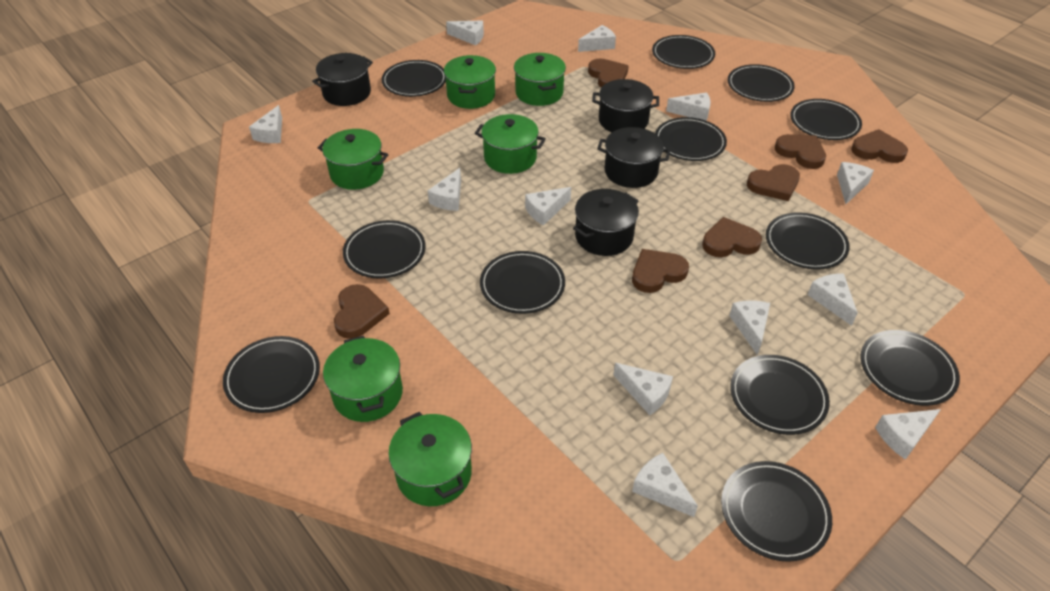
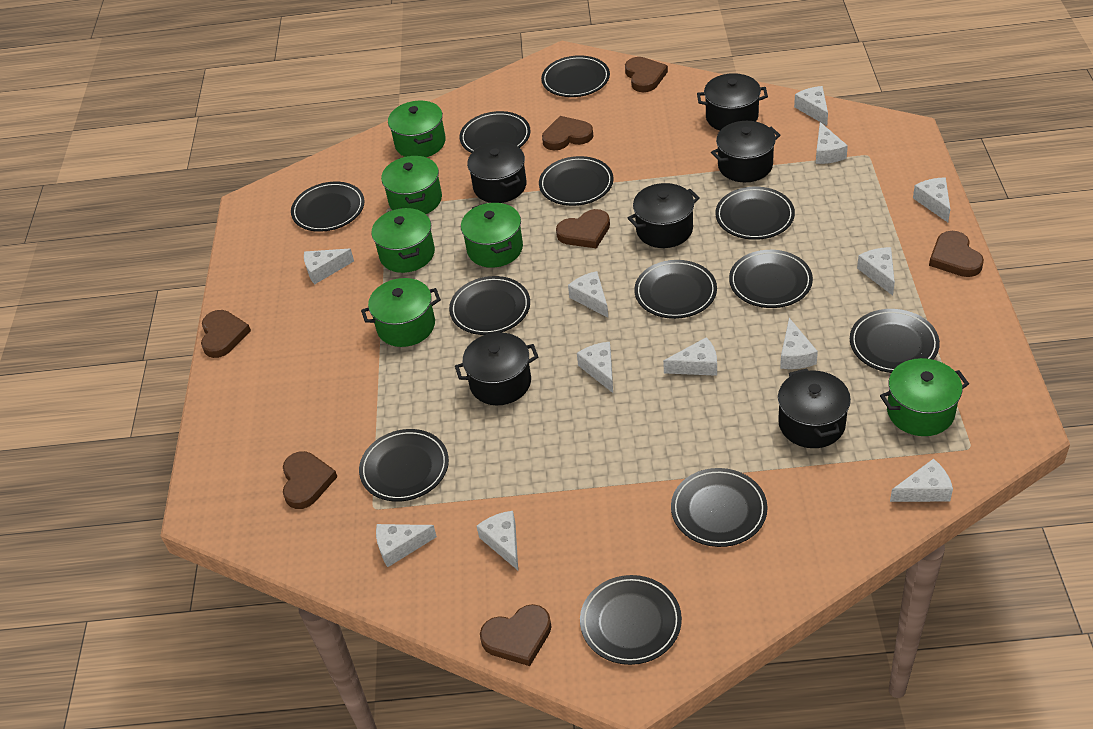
black pot: 4 -> 6

